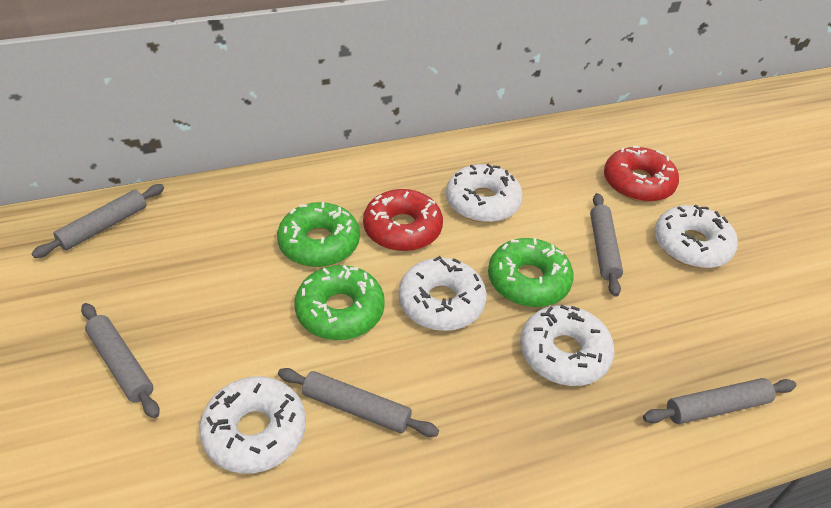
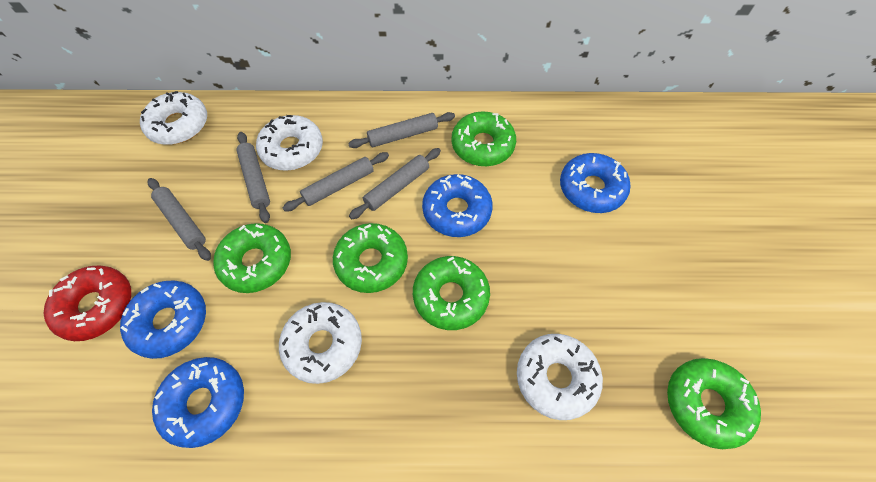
blue donut: 0 -> 4
green donut: 3 -> 5
red donut: 2 -> 1
white donut: 5 -> 4

